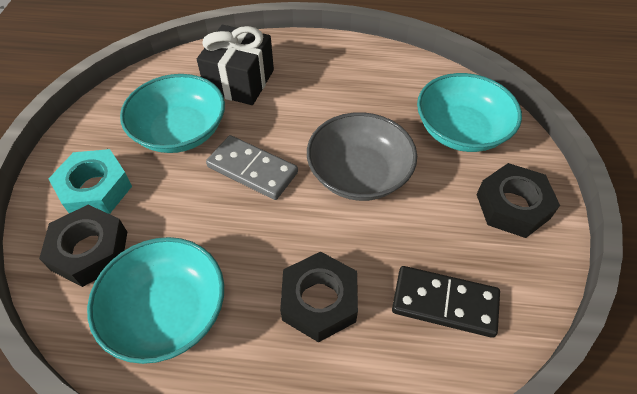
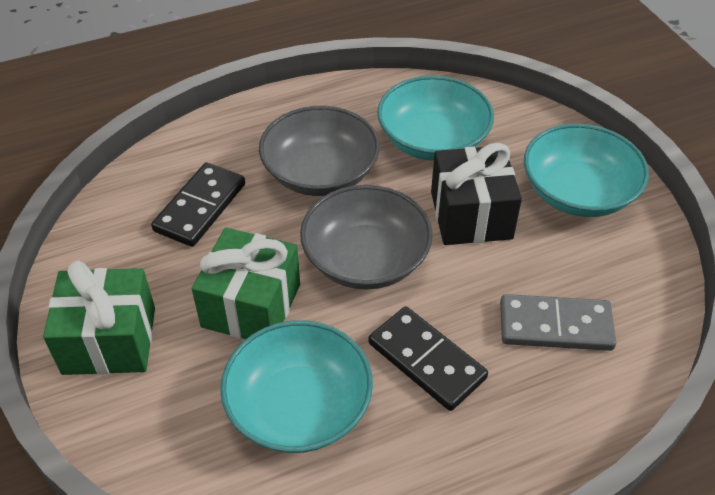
black domino: 1 -> 2
black nut: 3 -> 0
green gift: 0 -> 2
grey bowl: 1 -> 2
turquoise nut: 1 -> 0

